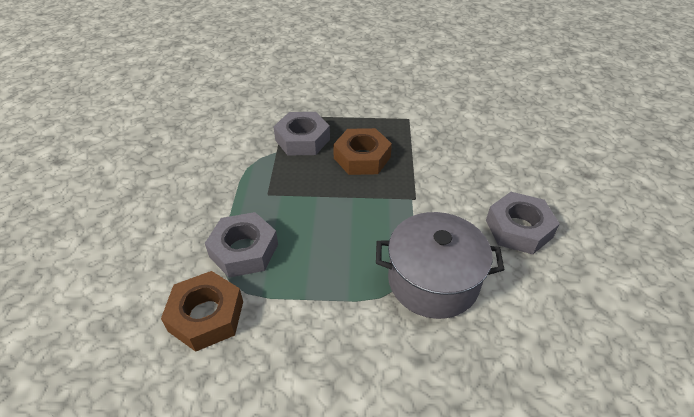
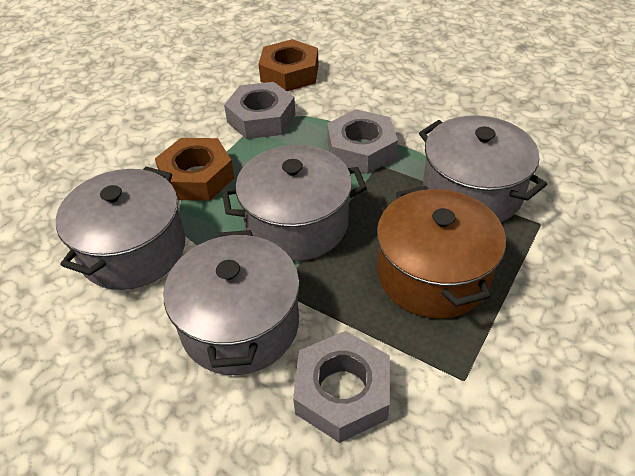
brown pot: 0 -> 1
grey pot: 1 -> 4

